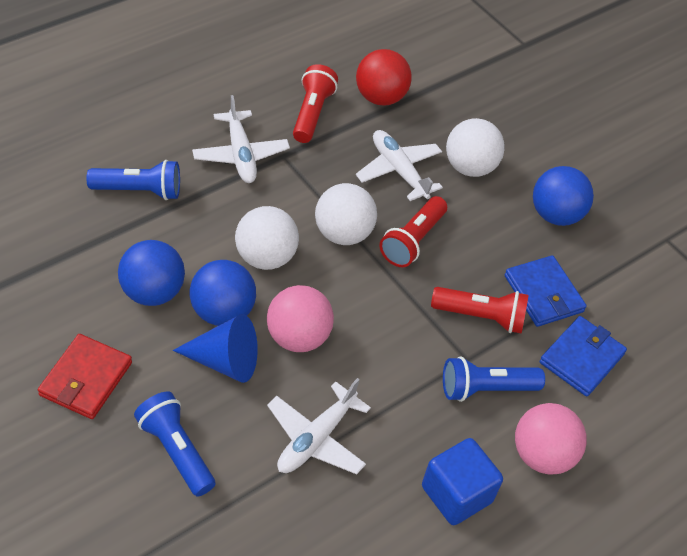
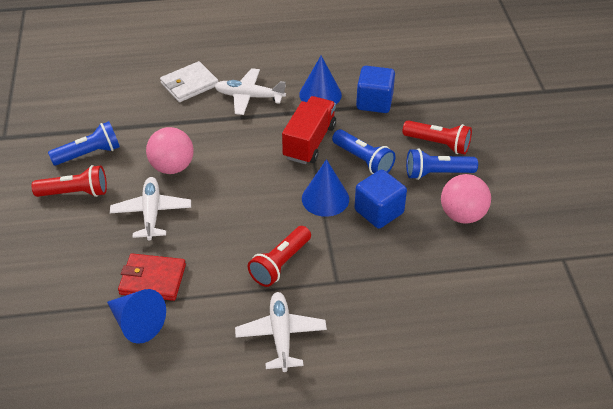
blue ball: 3 -> 0
blue cone: 1 -> 3
blue cube: 1 -> 2
blue wallet: 2 -> 0
red ball: 1 -> 0
red truck: 0 -> 1
white ball: 3 -> 0
white wallet: 0 -> 1

